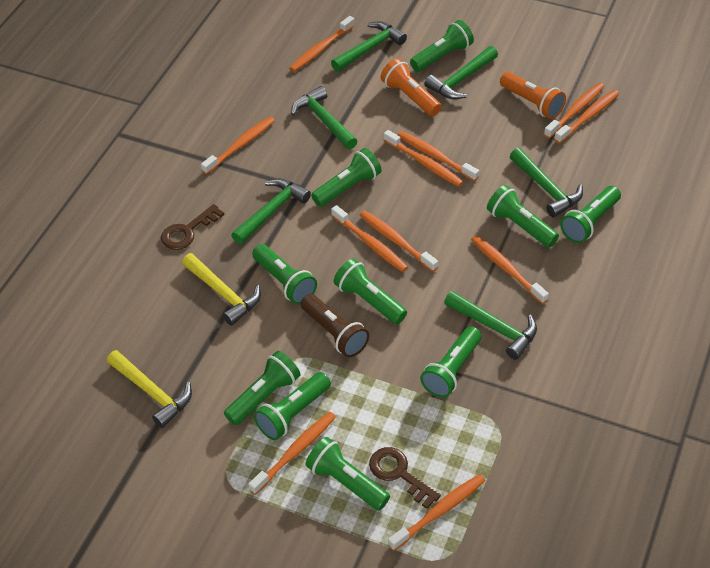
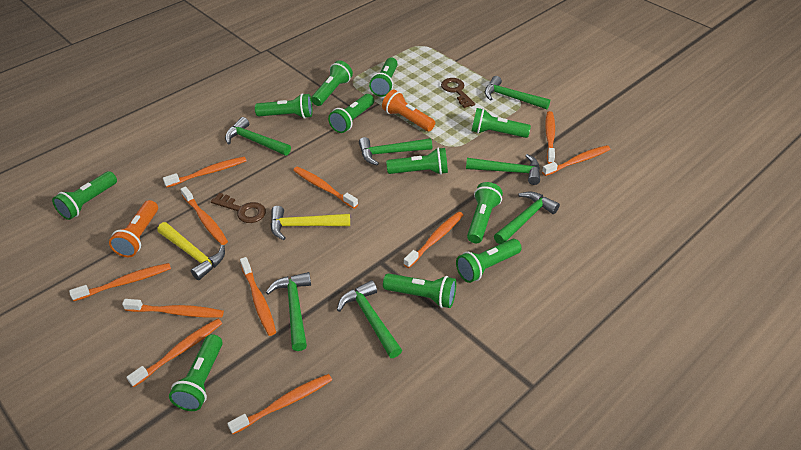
brown flashlight: 1 -> 0
green flashlight: 10 -> 11
green hammer: 6 -> 7

